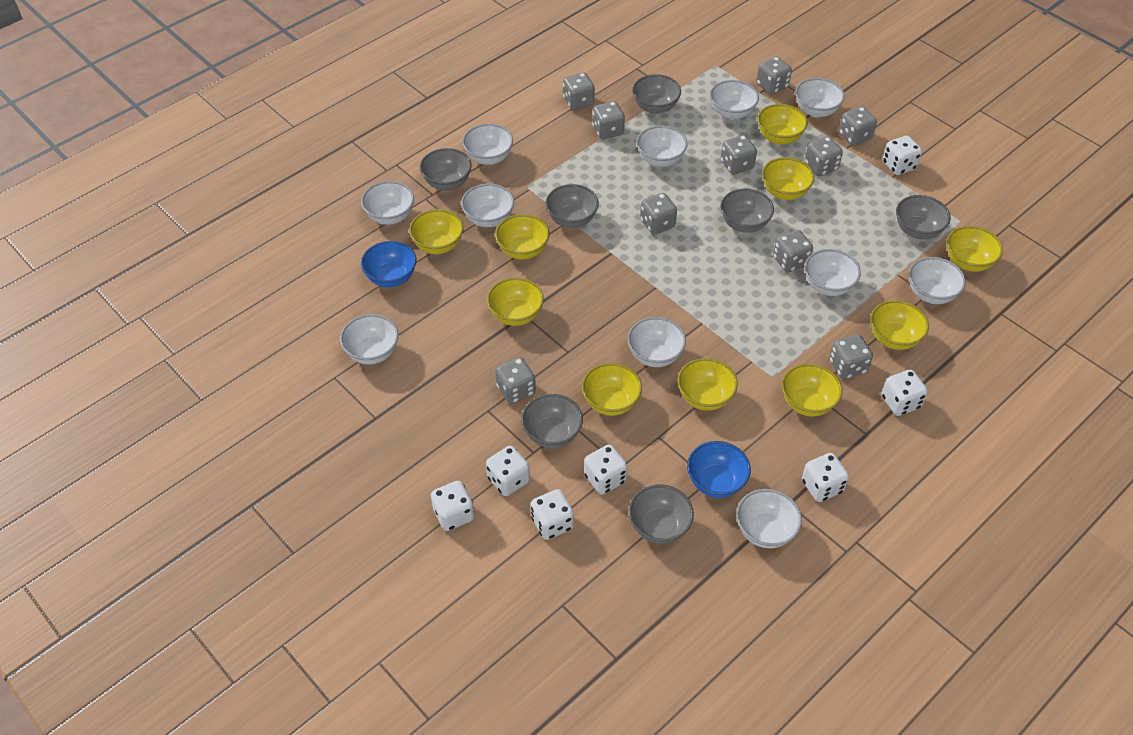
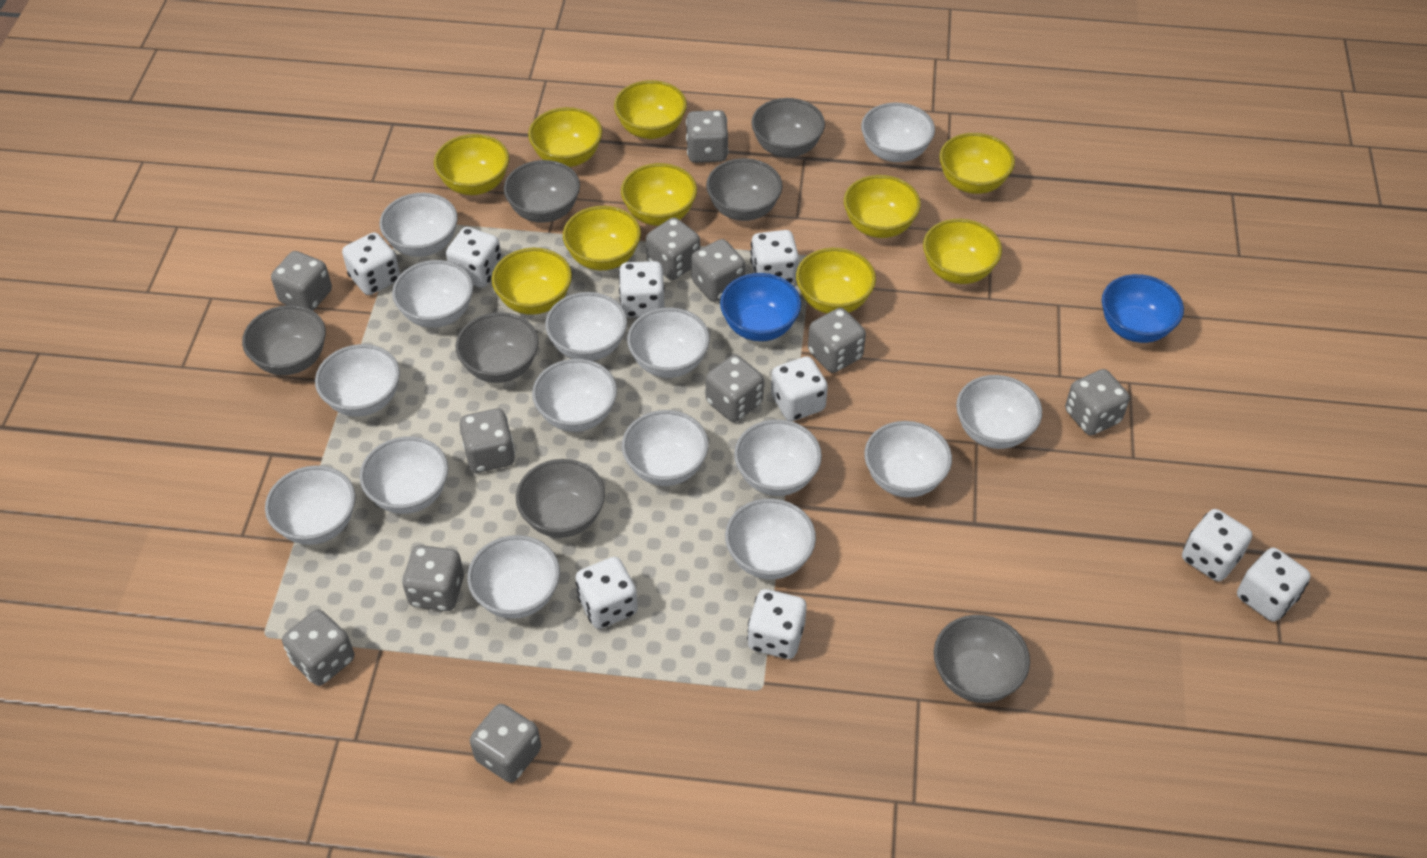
grey dice: 10 -> 11
white bowl: 11 -> 15
white dice: 7 -> 9

